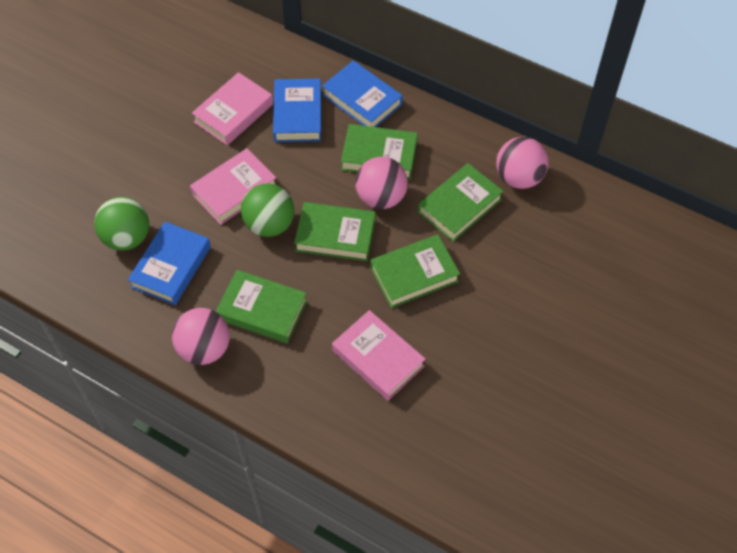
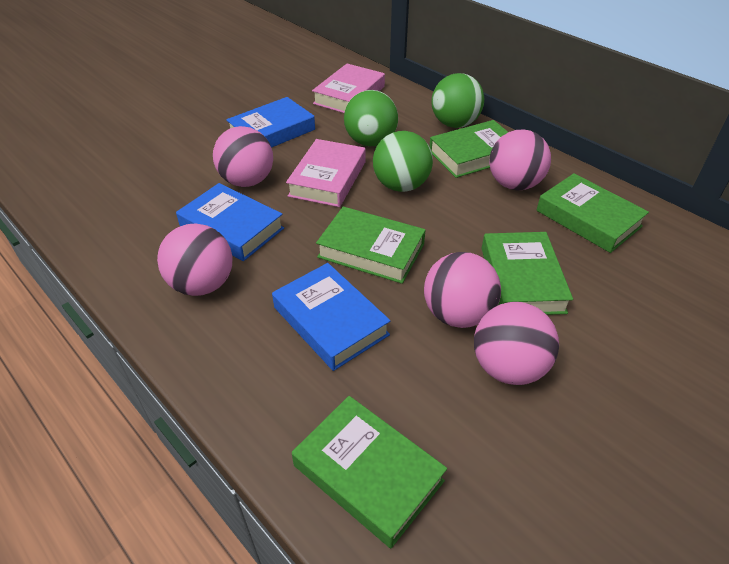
green ball: 2 -> 3
pink ball: 3 -> 5
pink book: 3 -> 2

